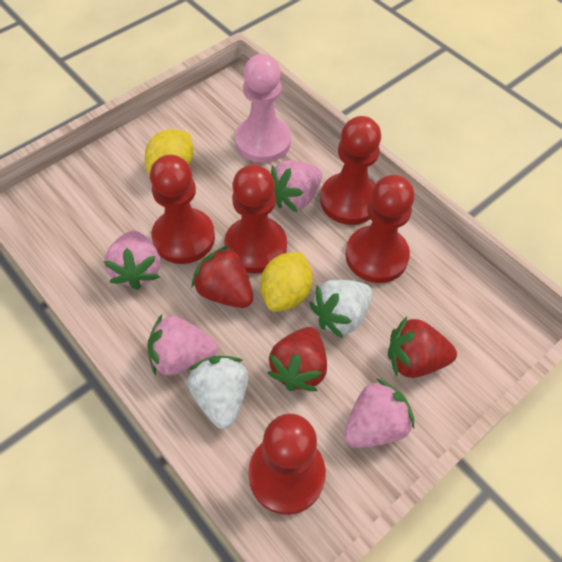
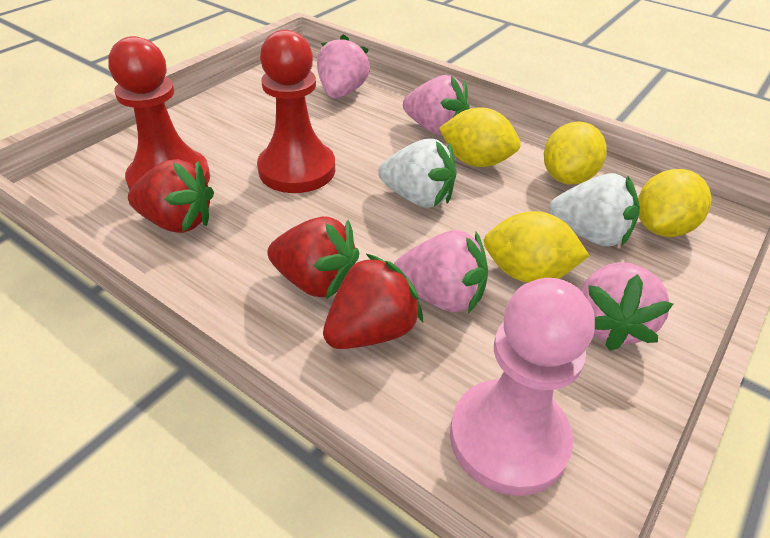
red pawn: 5 -> 2
yellow lemon: 2 -> 4

